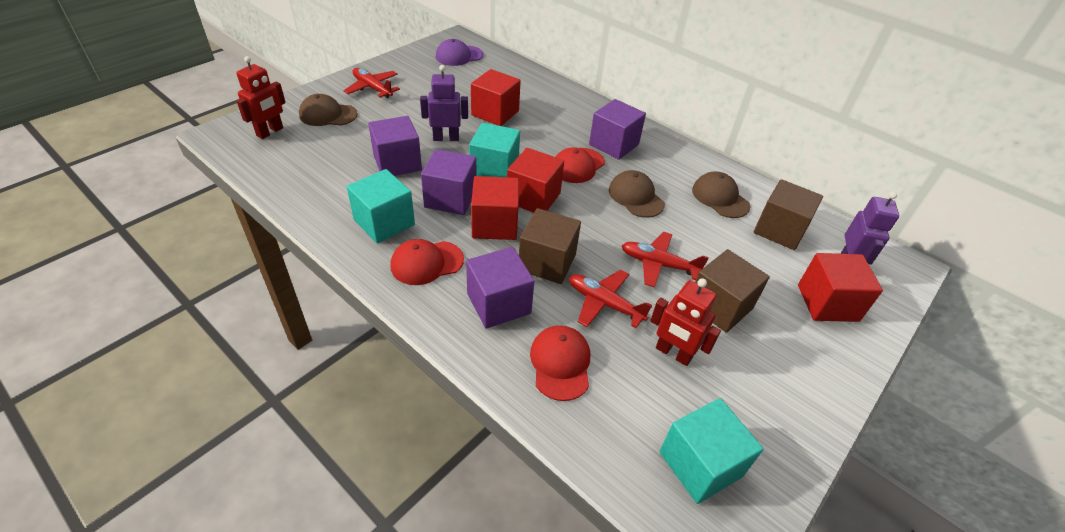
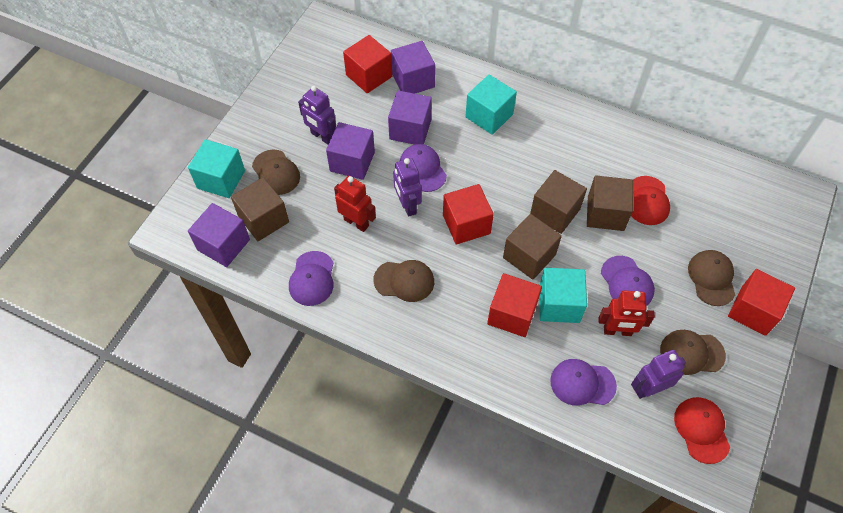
brown cap: 3 -> 4
brown cube: 3 -> 4
purple cap: 1 -> 4
purple robot: 2 -> 3
red cap: 3 -> 2
red plane: 3 -> 0

